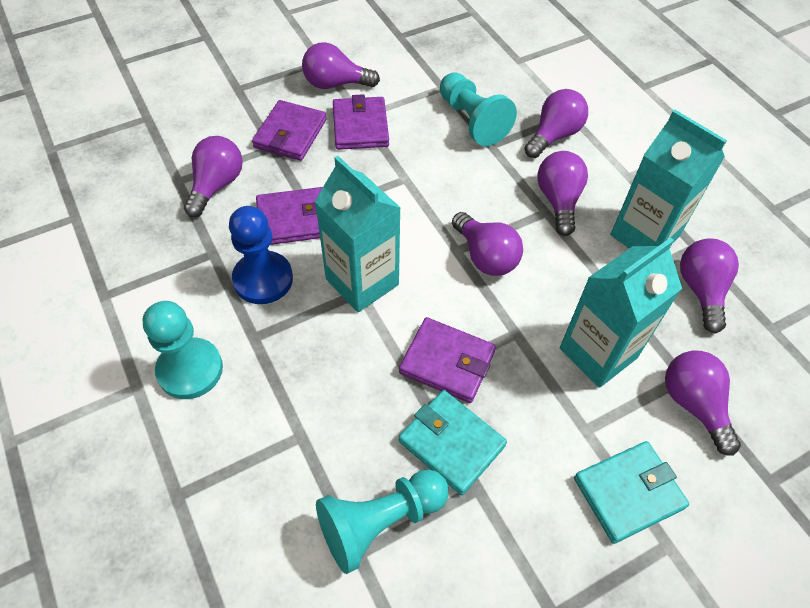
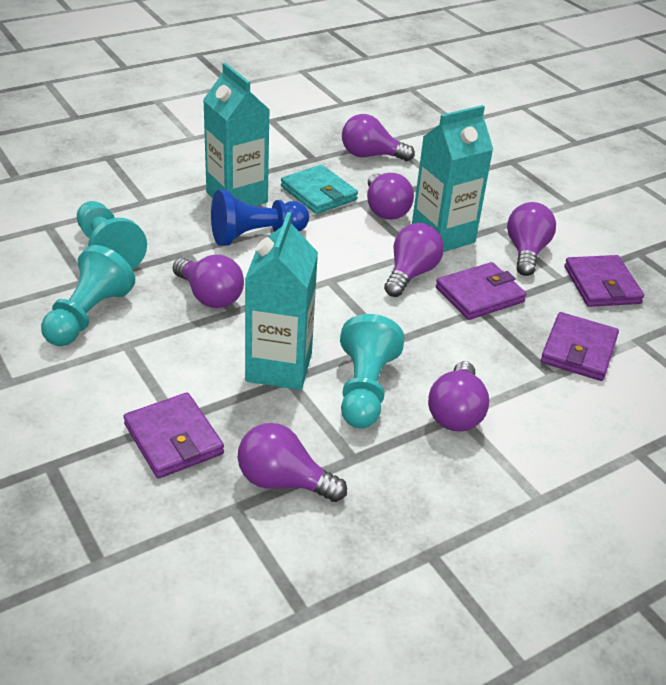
turquoise wallet: 2 -> 1

